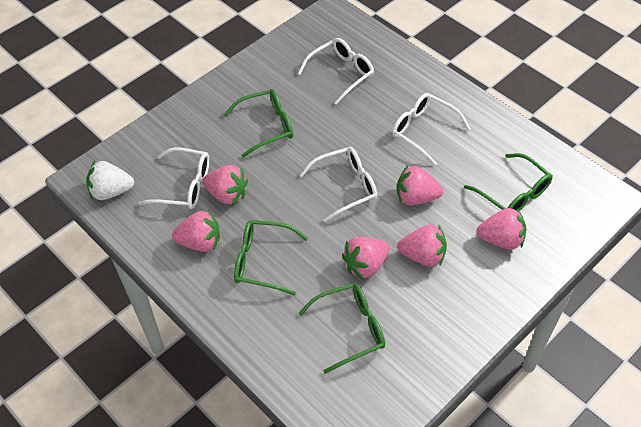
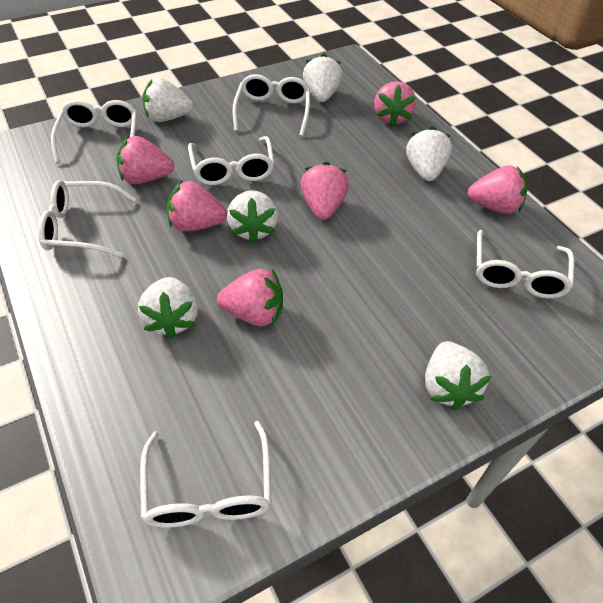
green glasses: 4 -> 0
white glasses: 4 -> 6
white strawberry: 1 -> 6

